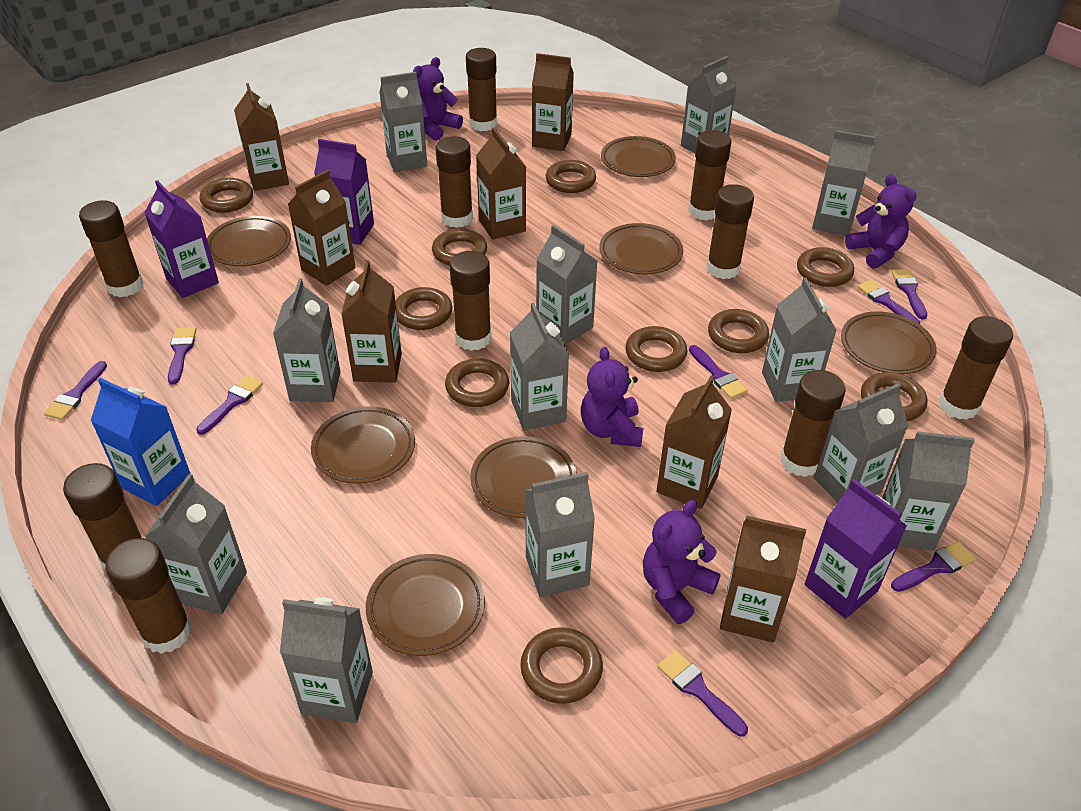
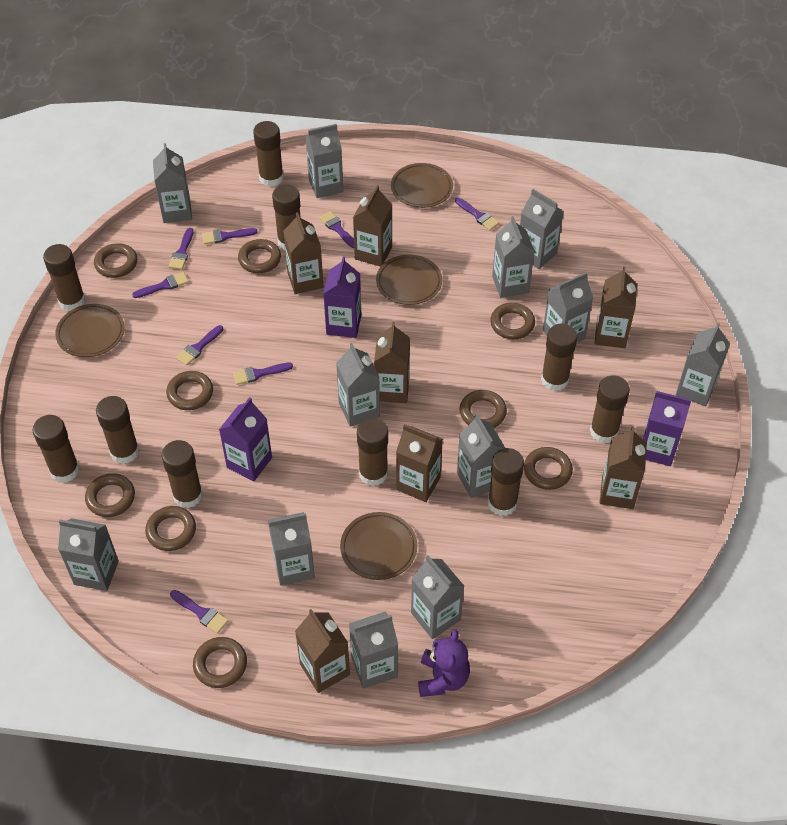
blue carton: 1 -> 0
brown plate: 7 -> 4
brown ring: 10 -> 9
purple teddy bear: 4 -> 1

